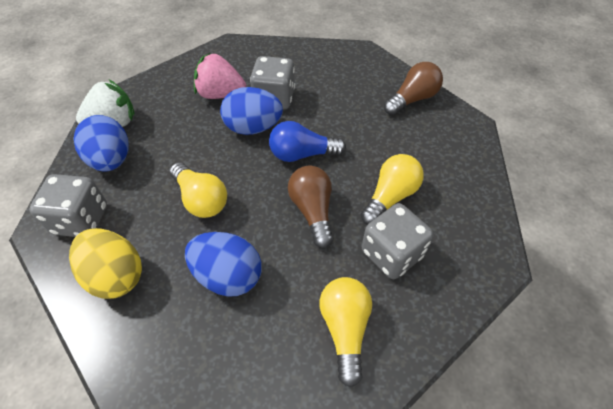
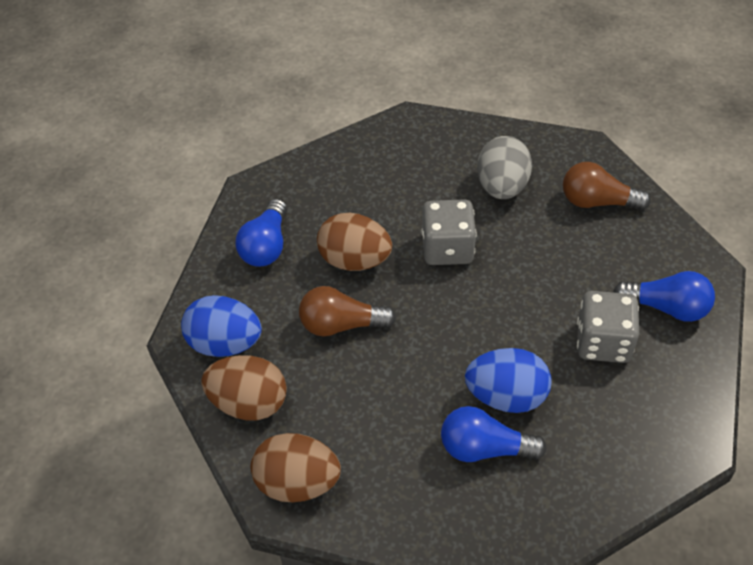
blue egg: 3 -> 2
blue light bulb: 1 -> 3
brown egg: 0 -> 3
grey dice: 3 -> 2
grey egg: 0 -> 1
pink strawberry: 1 -> 0
white strawberry: 1 -> 0
yellow egg: 1 -> 0
yellow light bulb: 3 -> 0

